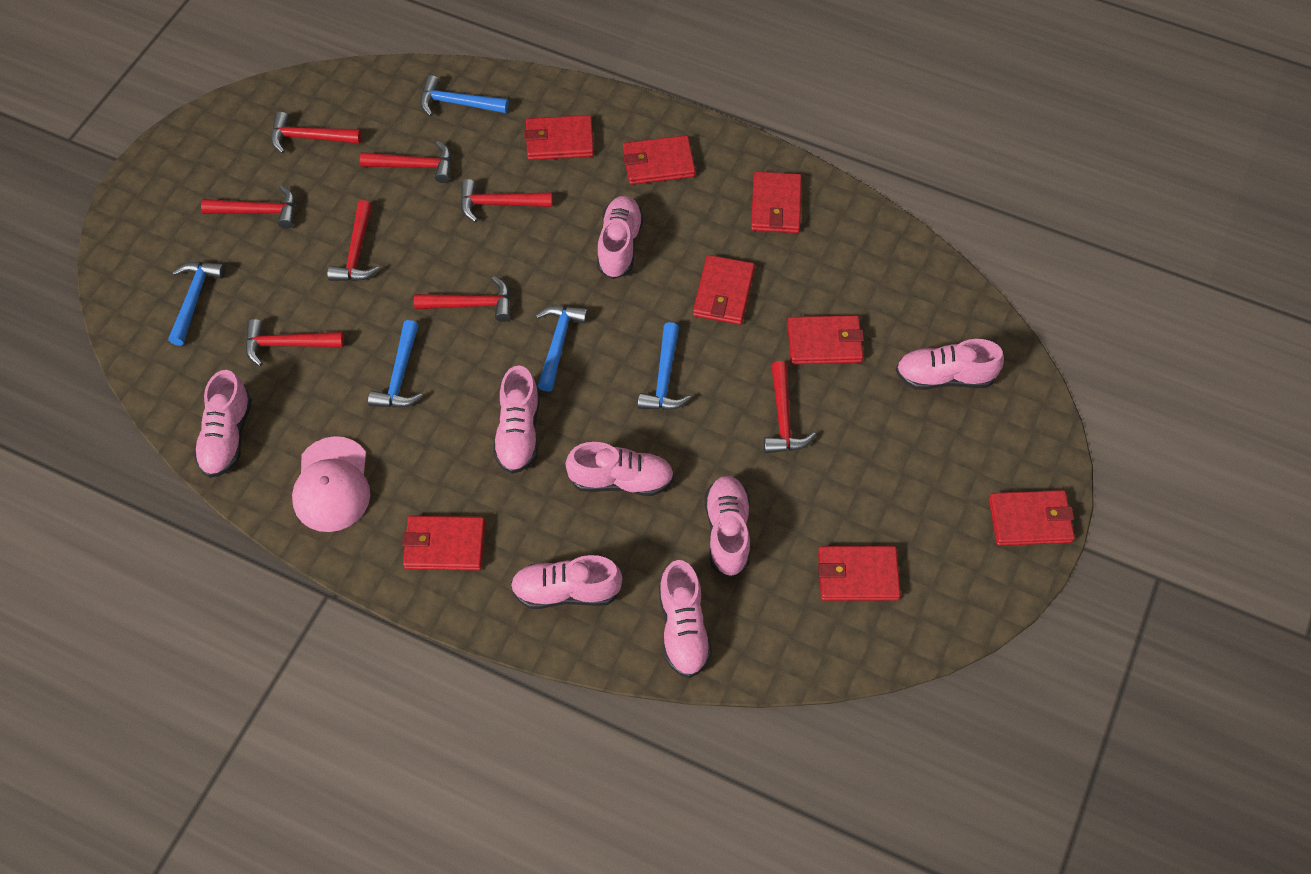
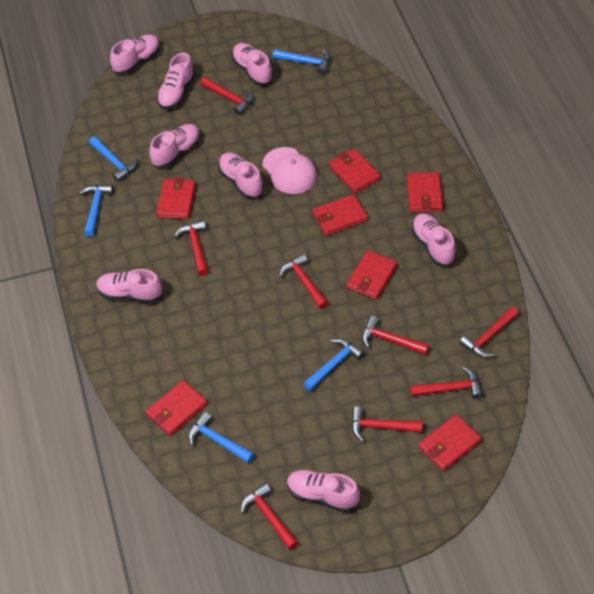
red wallet: 8 -> 7

